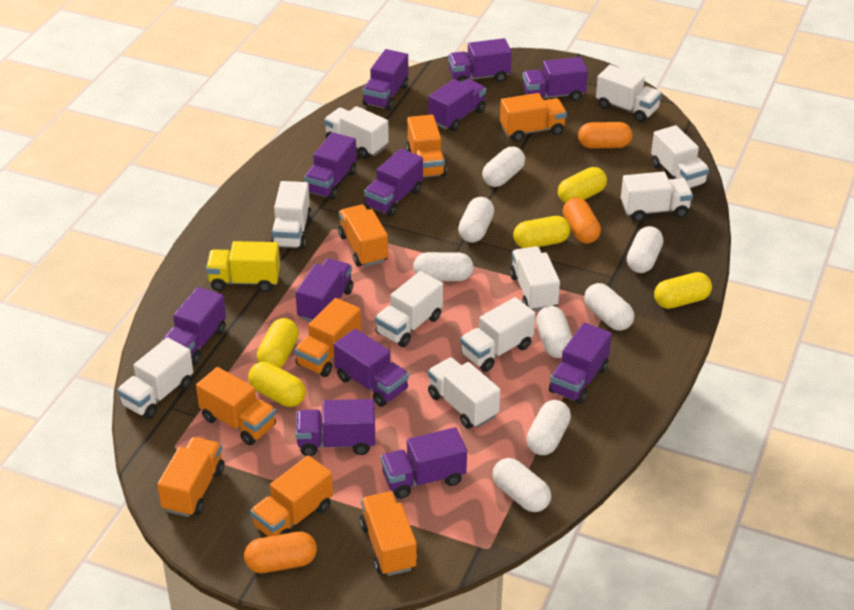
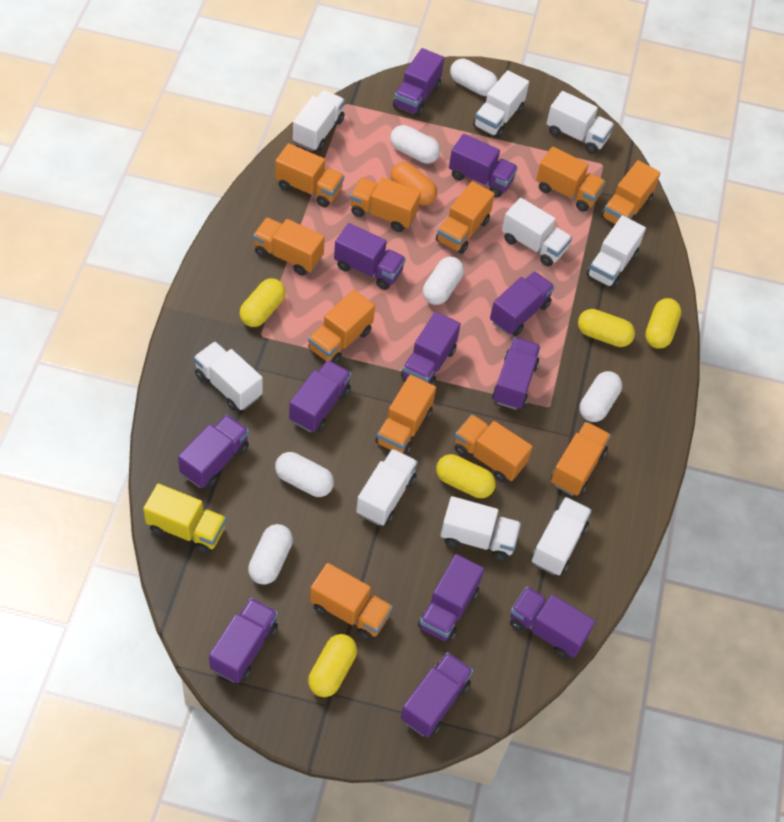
orange capsule: 3 -> 1
orange truck: 8 -> 11
white capsule: 8 -> 6
white truck: 10 -> 9

